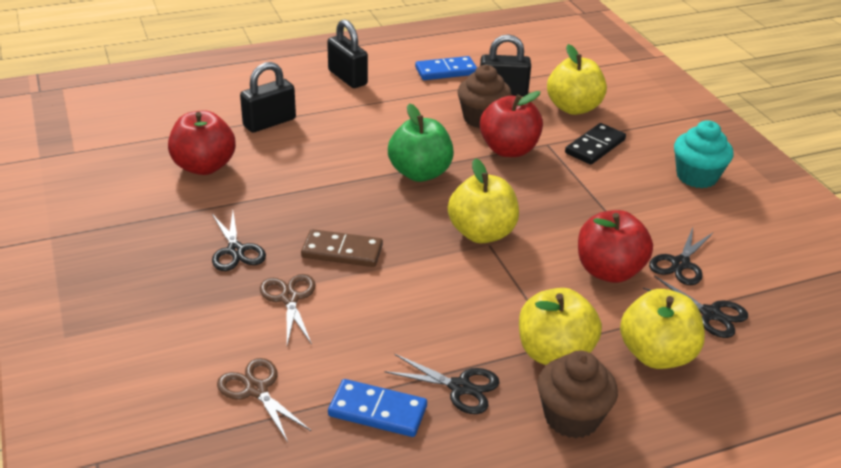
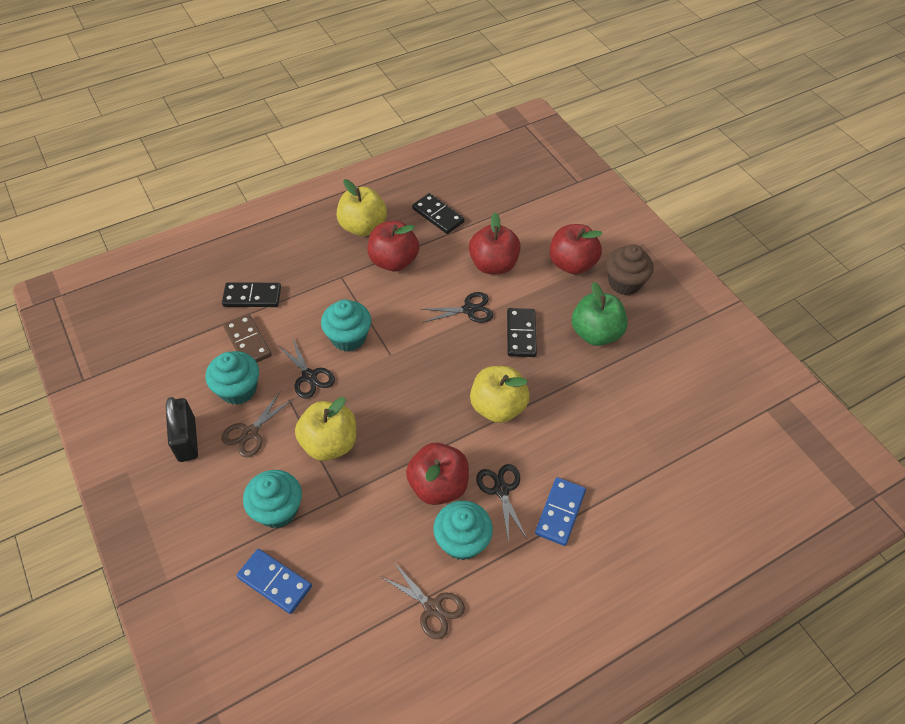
black domino: 1 -> 3
black padlock: 3 -> 1
black scissors: 4 -> 3
brown cupcake: 2 -> 1
red apple: 3 -> 4
turquoise cupcake: 1 -> 4
yellow apple: 4 -> 3

